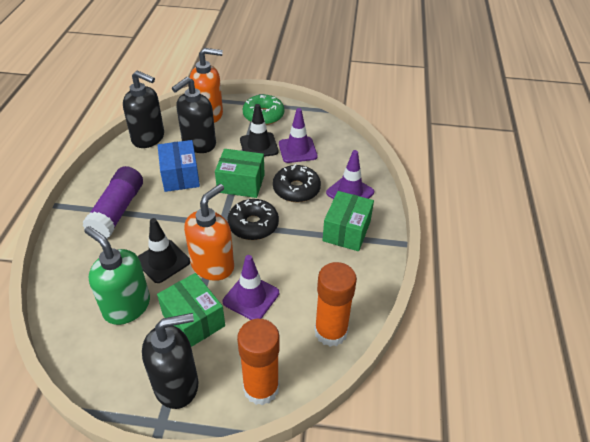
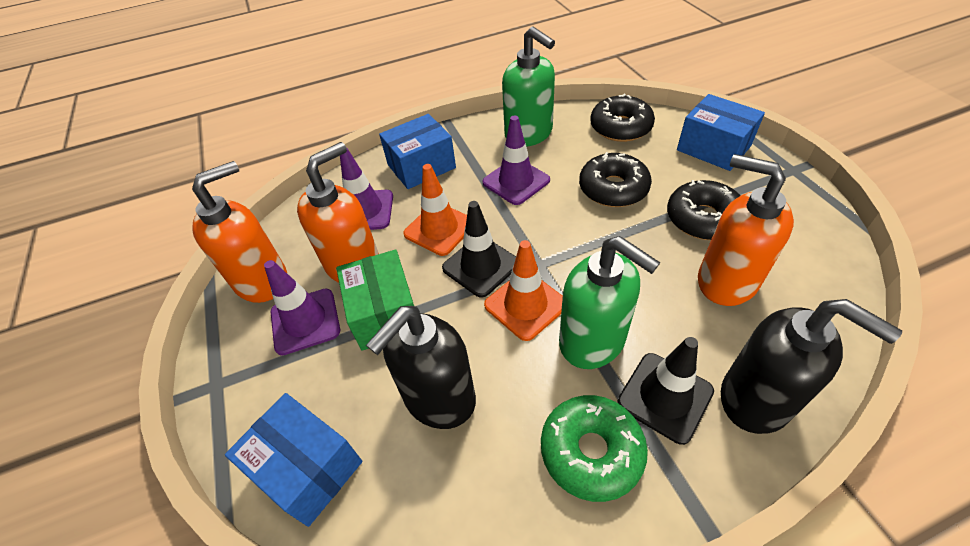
black donut: 2 -> 3
black soap dispenser: 3 -> 2
blue box: 1 -> 3
green box: 3 -> 1
green soap dispenser: 1 -> 2
orange glue stick: 2 -> 0
orange soap dispenser: 2 -> 3
orange traffic cone: 0 -> 2
purple glue stick: 1 -> 0

